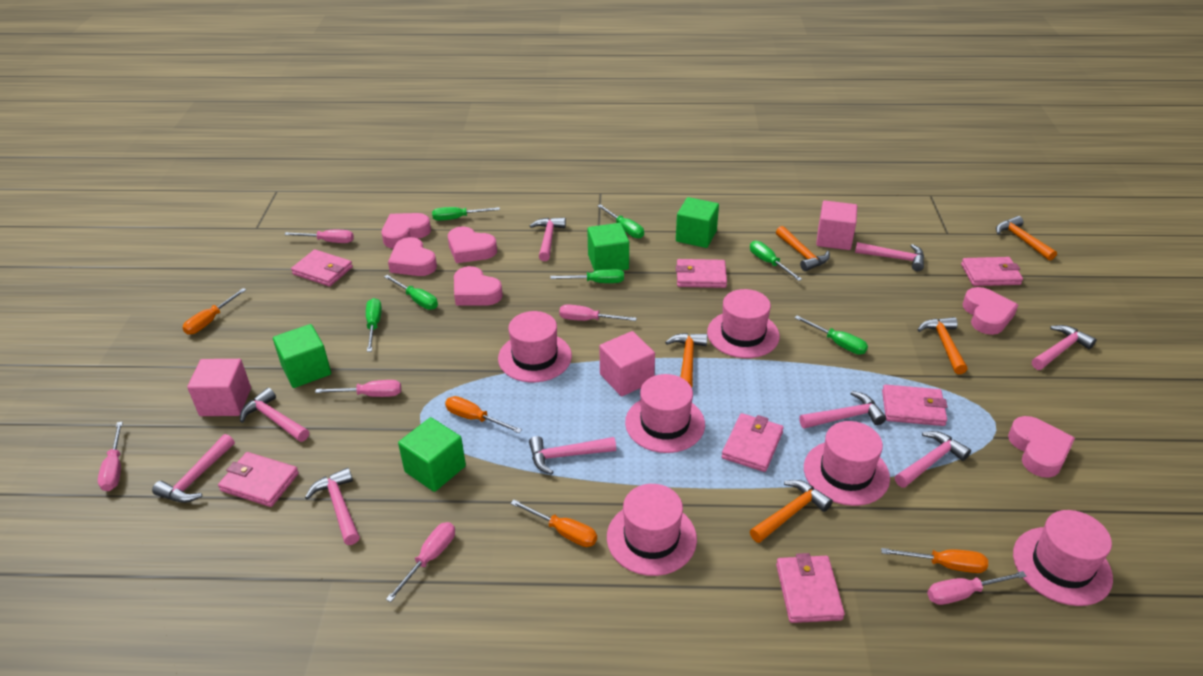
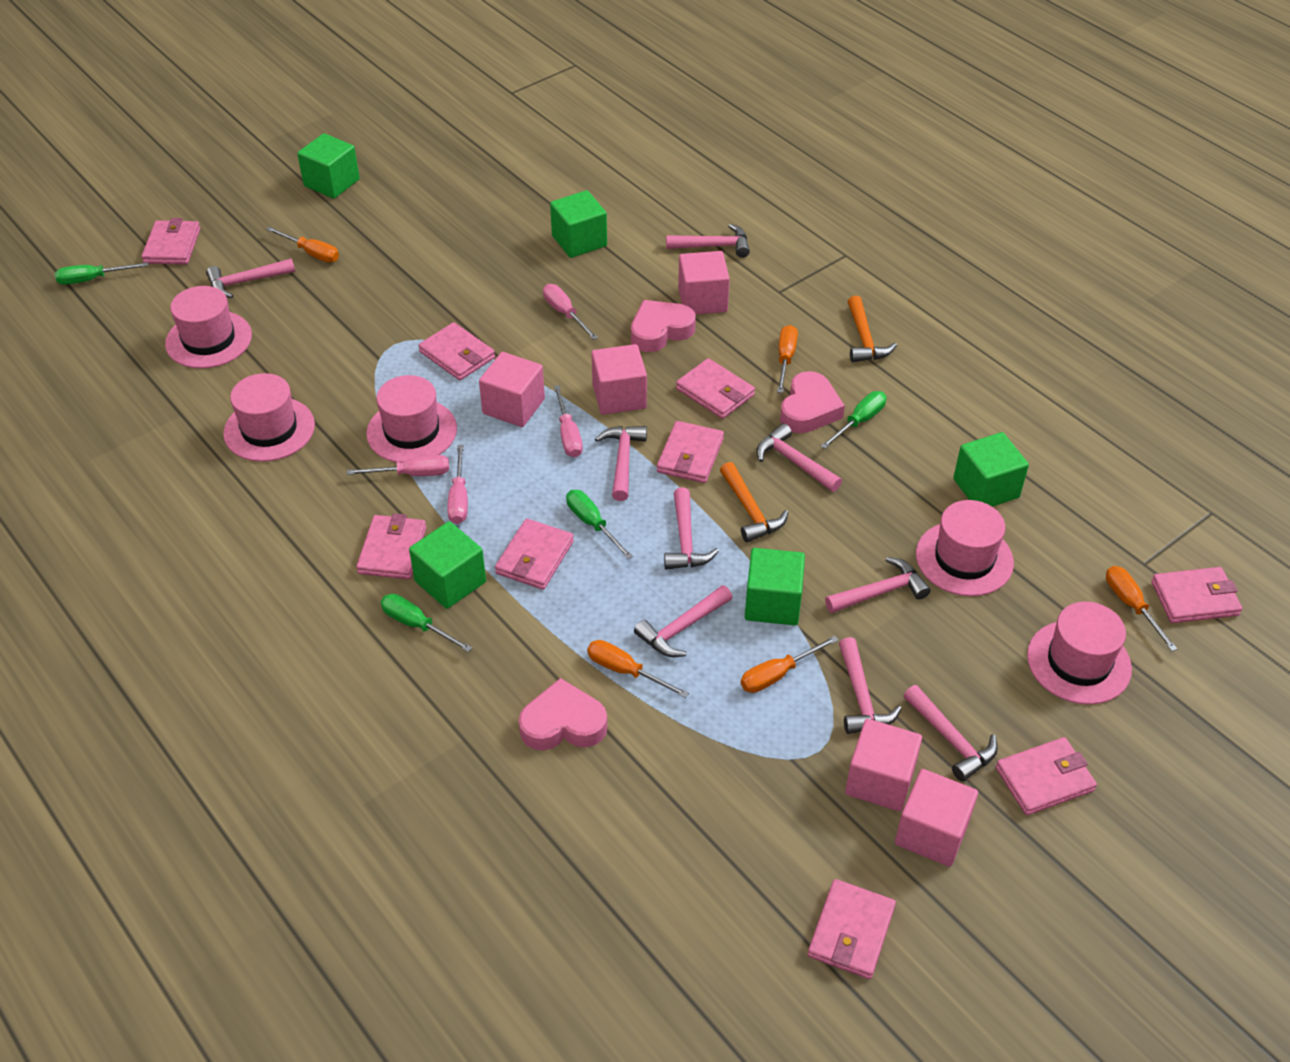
green cube: 4 -> 5
green screwdriver: 7 -> 4
orange hammer: 5 -> 2
orange screwdriver: 4 -> 5
pink cube: 3 -> 5
pink hat: 6 -> 5
pink heart: 6 -> 3
pink screwdriver: 6 -> 4
pink wallet: 7 -> 9

